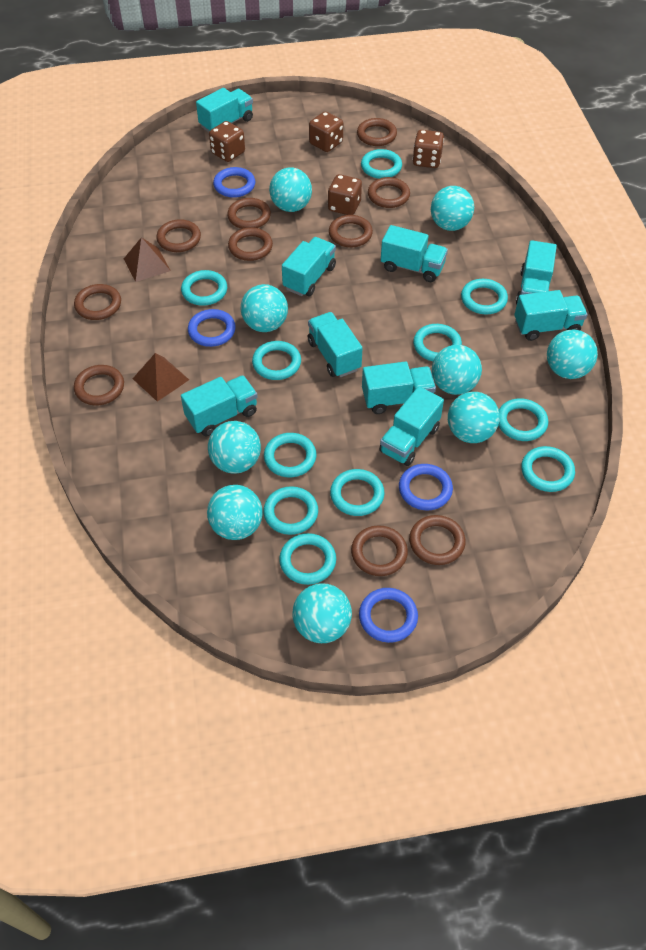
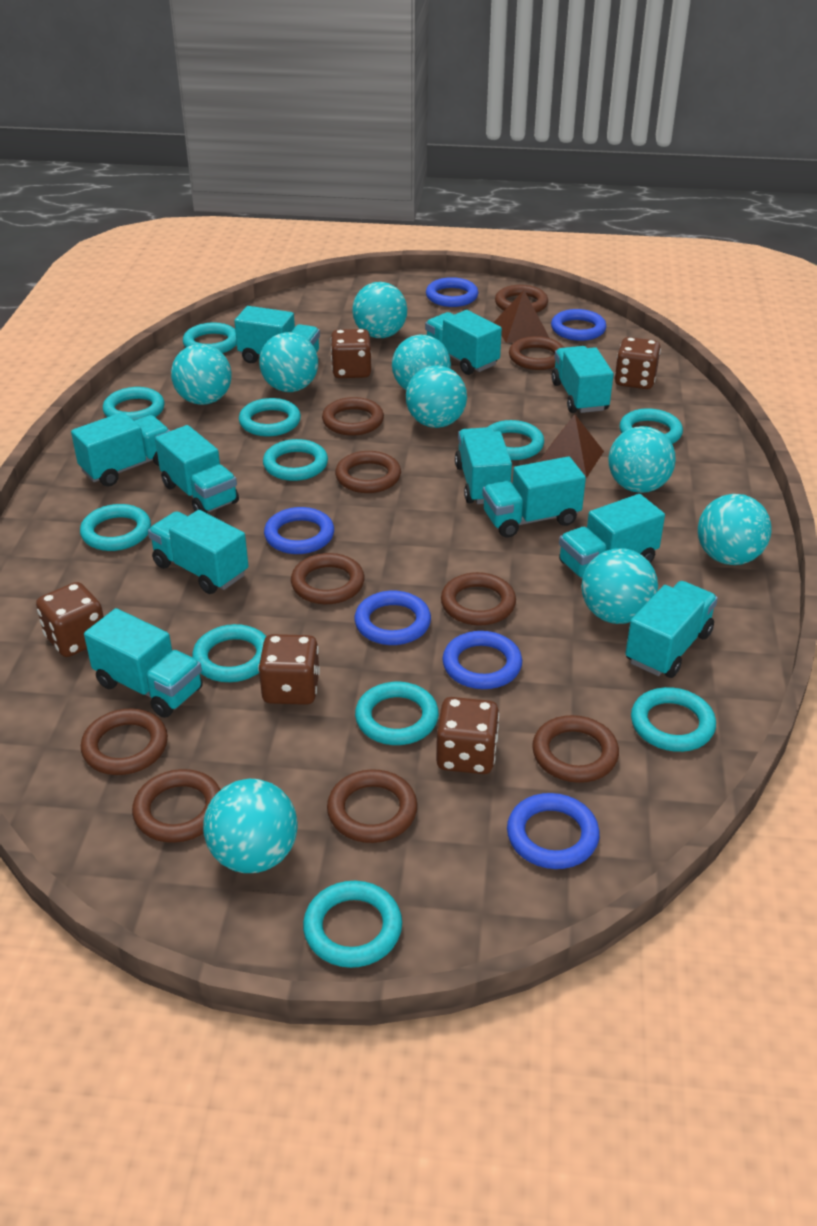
blue ring: 4 -> 6
brown dice: 4 -> 5
turquoise truck: 9 -> 11

